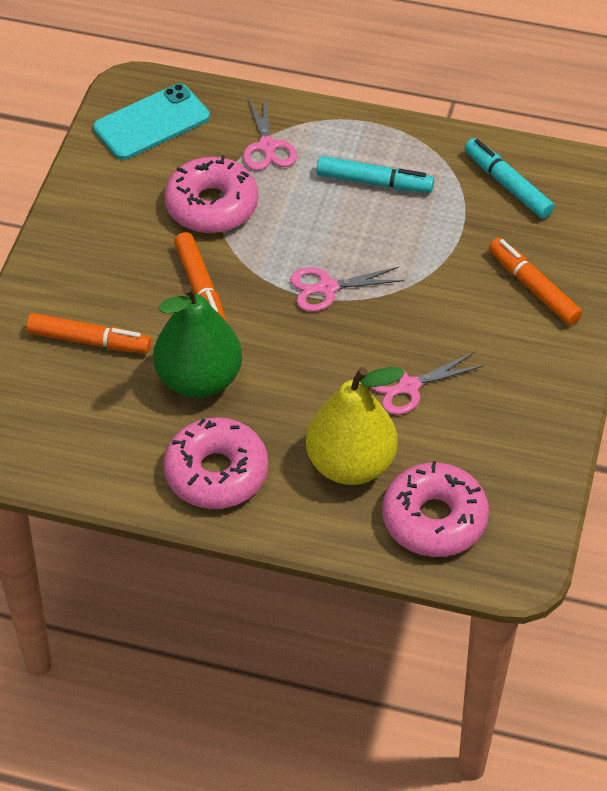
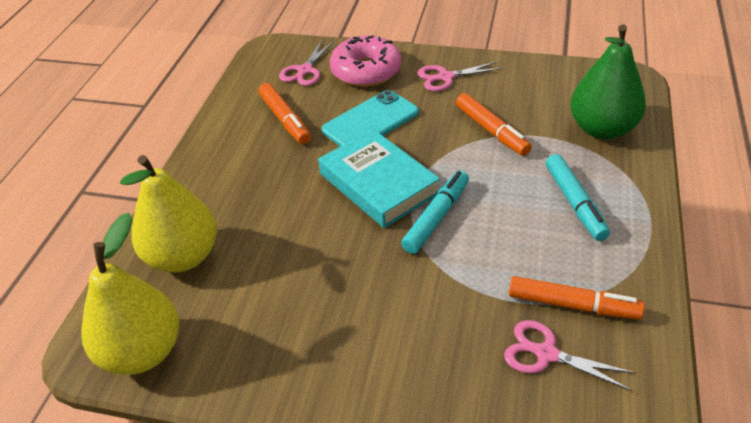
pink donut: 3 -> 1
turquoise book: 0 -> 1
yellow pear: 1 -> 2

